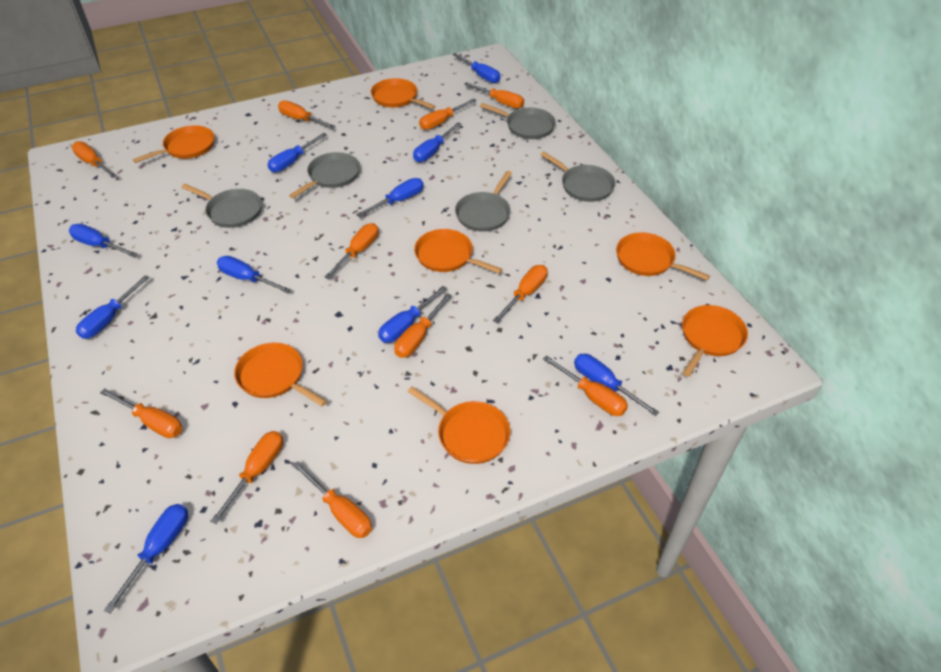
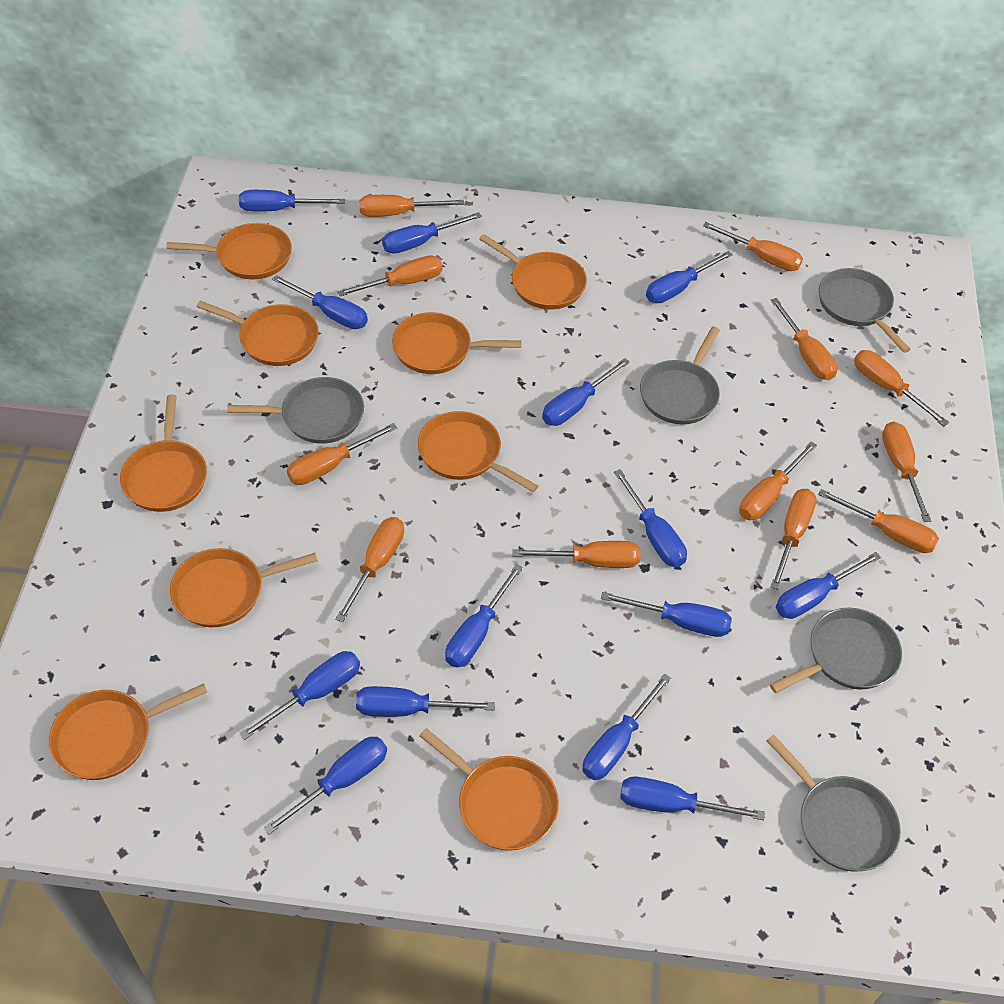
blue screwdriver: 10 -> 14
orange pan: 7 -> 9
orange screwdriver: 11 -> 12

